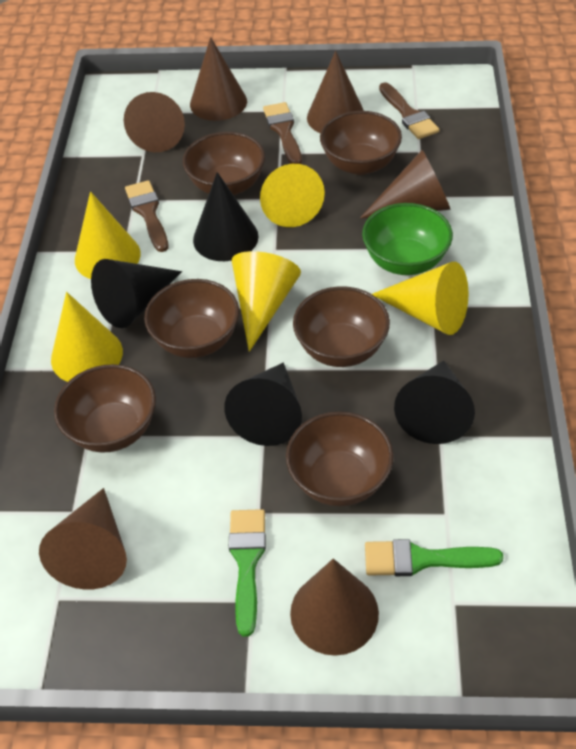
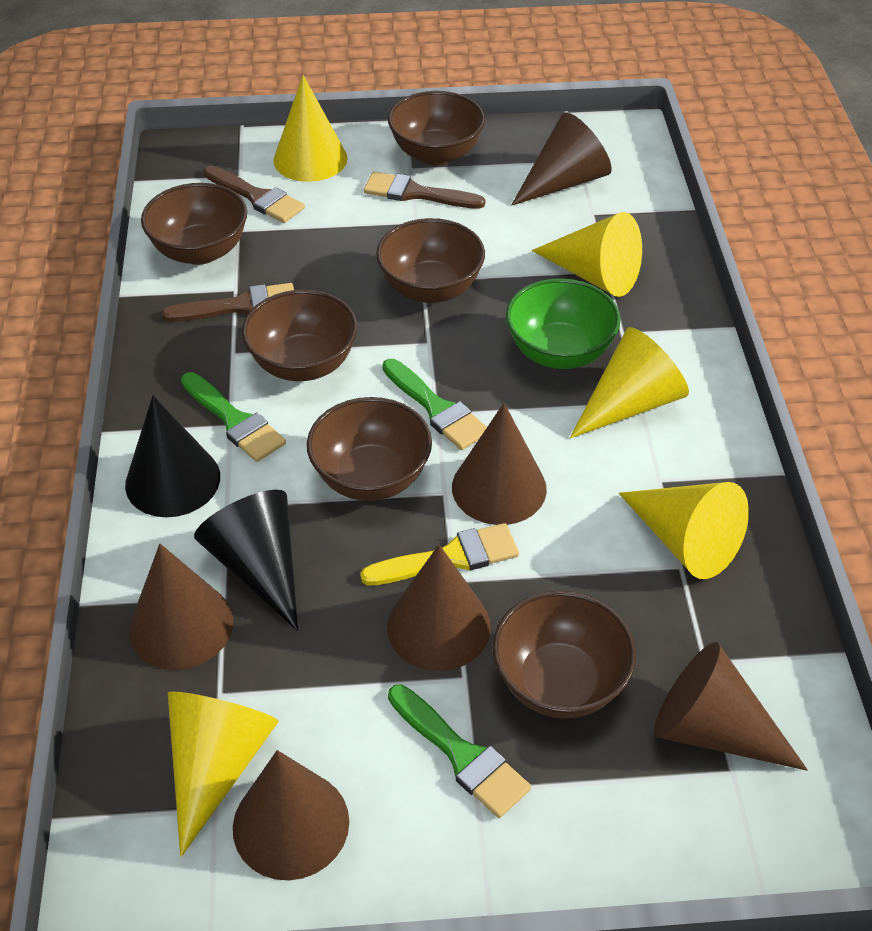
black cone: 4 -> 2
green brush: 2 -> 3
yellow brush: 0 -> 1

